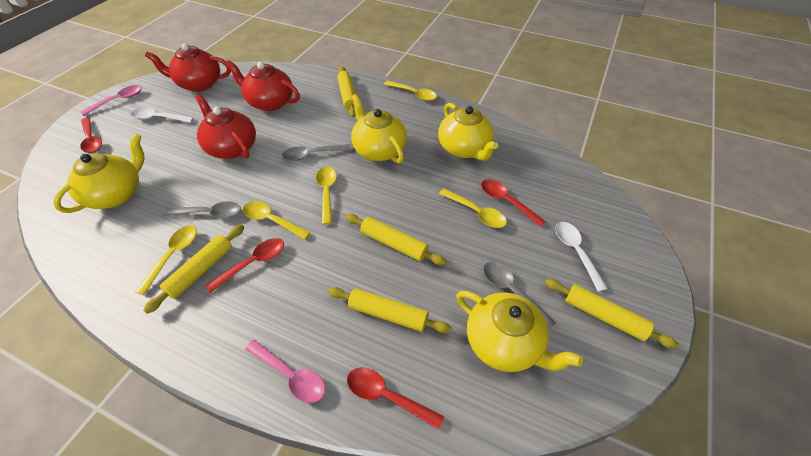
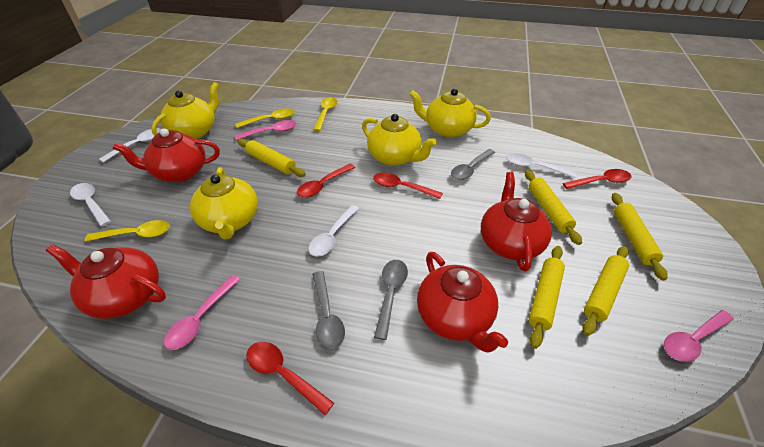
pink spoon: 2 -> 3
red teapot: 3 -> 4
white spoon: 2 -> 4
yellow spoon: 5 -> 3

